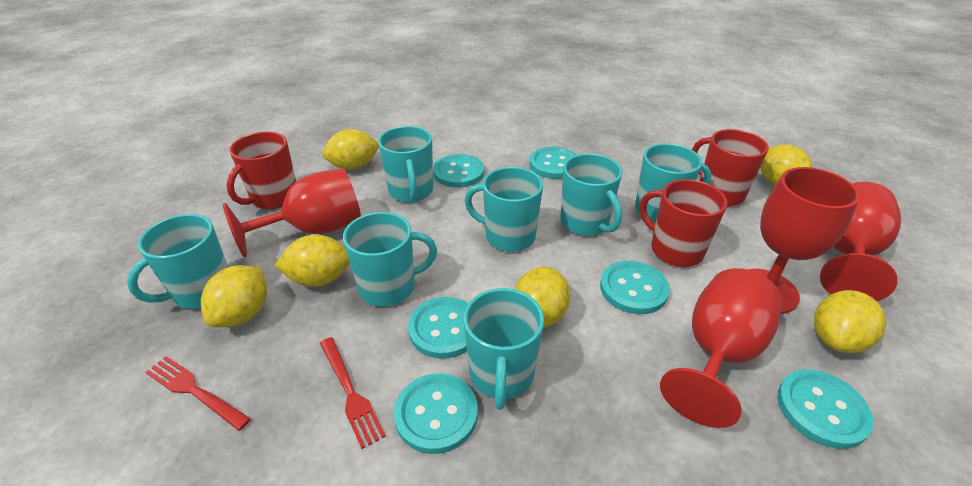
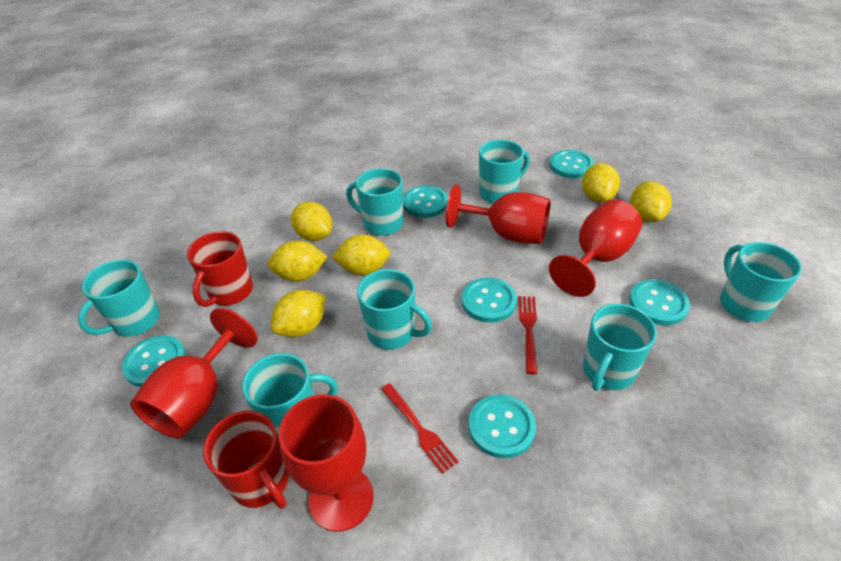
red mug: 3 -> 2

